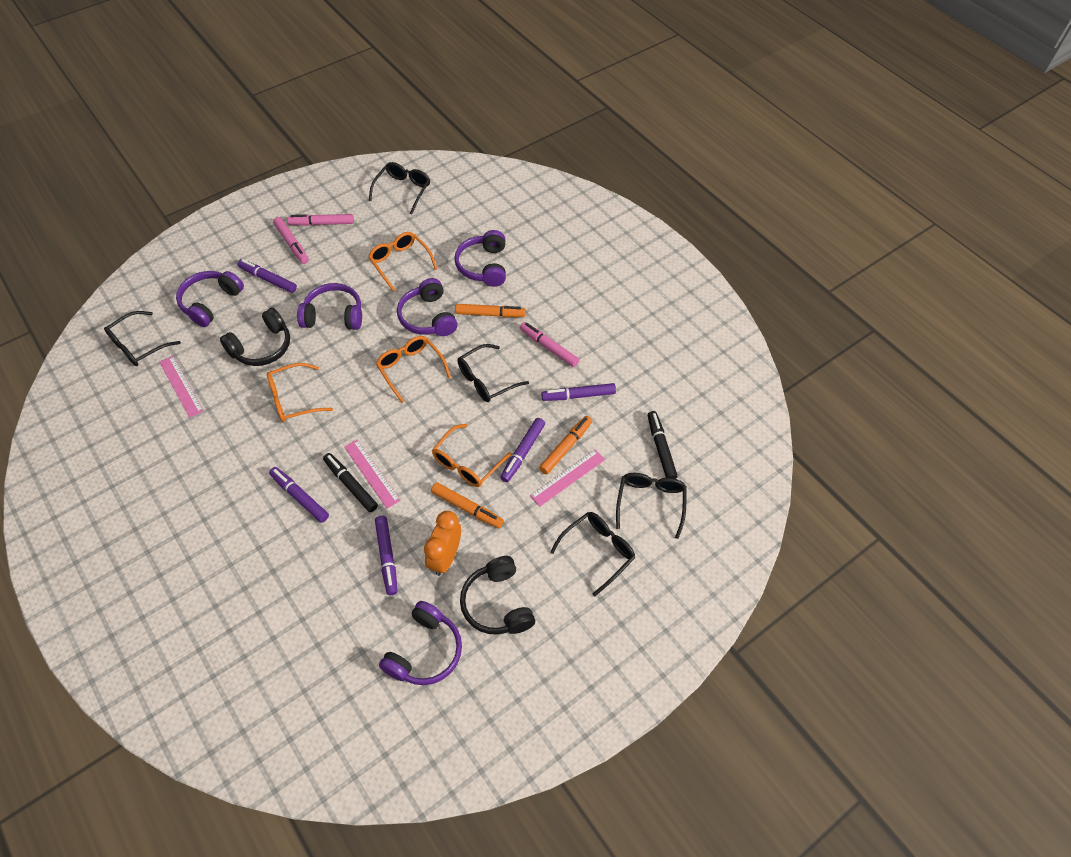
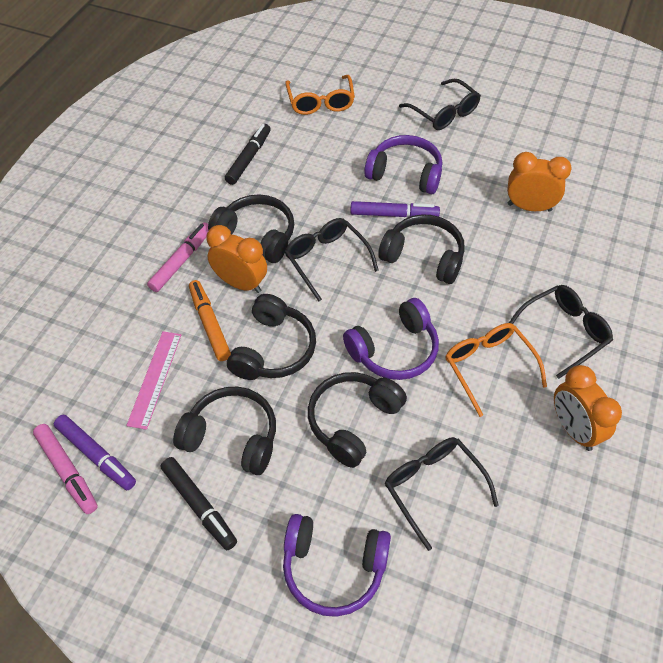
black glasses: 5 -> 4
black headphones: 2 -> 5
orange clock: 1 -> 3
orange glasses: 4 -> 2
orange marker: 3 -> 1
pink marker: 3 -> 2
pink ruler: 3 -> 1
purple headphones: 5 -> 3
purple marker: 5 -> 2

